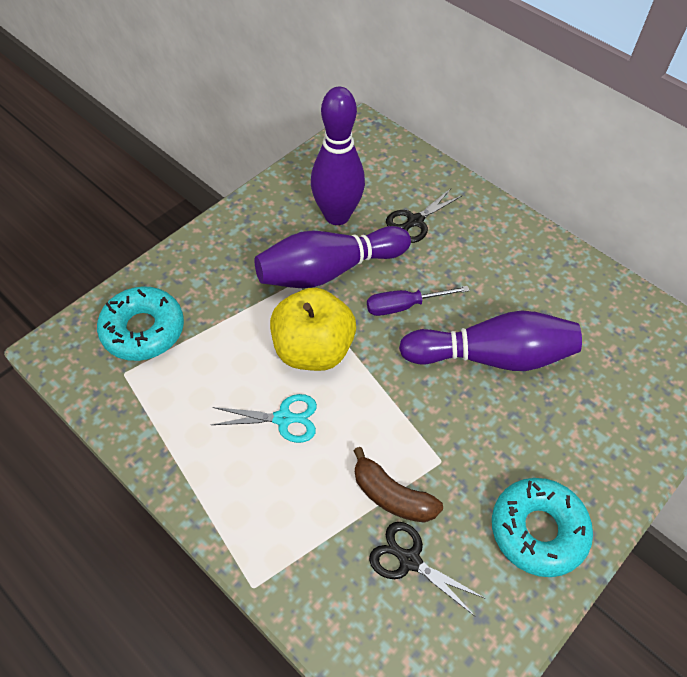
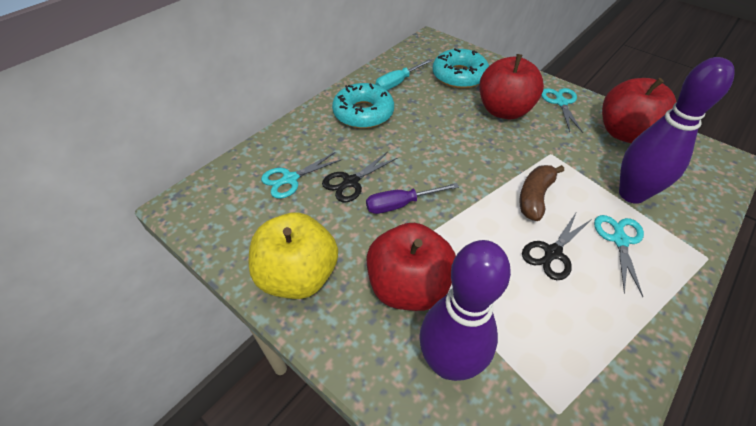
purple bowling pin: 3 -> 2
red apple: 0 -> 3
turquoise scissors: 1 -> 3
turquoise screwdriver: 0 -> 1

